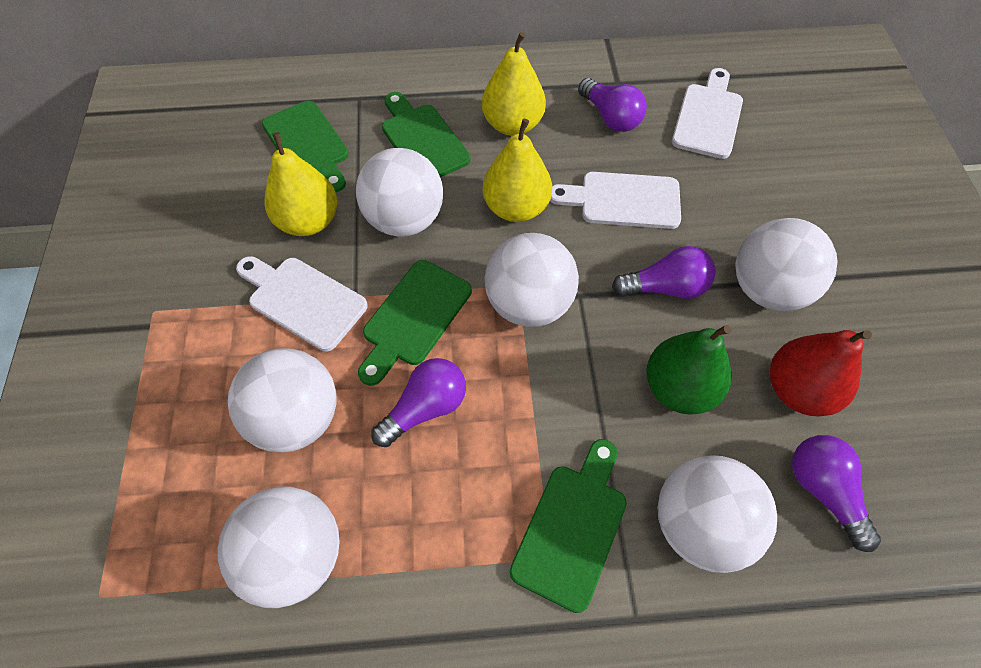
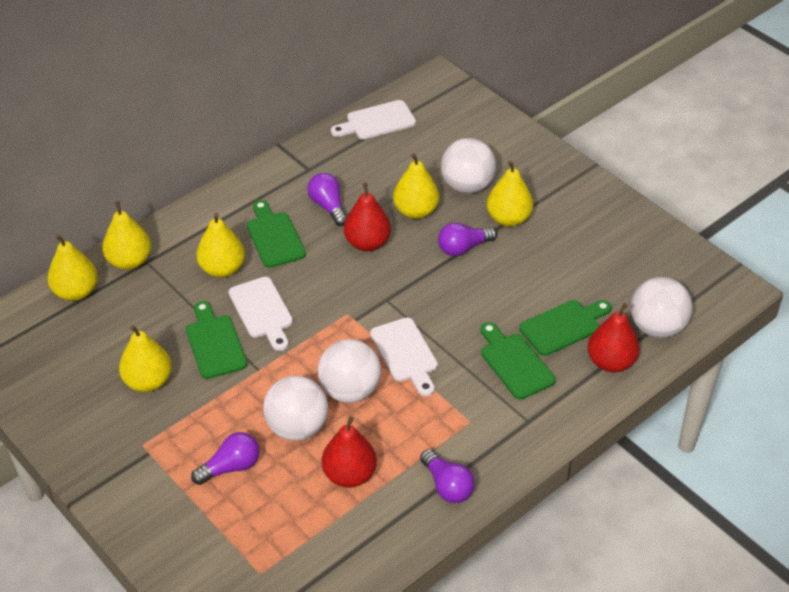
green pear: 1 -> 0
red pear: 1 -> 3
white ball: 6 -> 4
yellow pear: 3 -> 6

